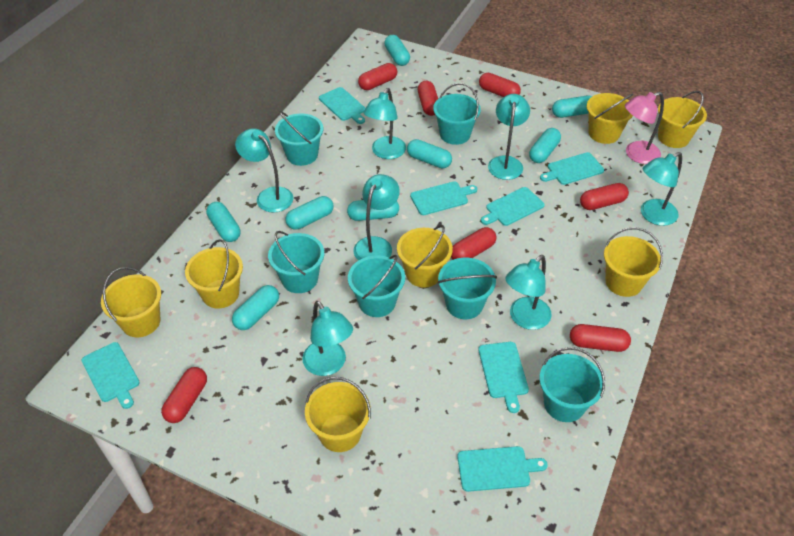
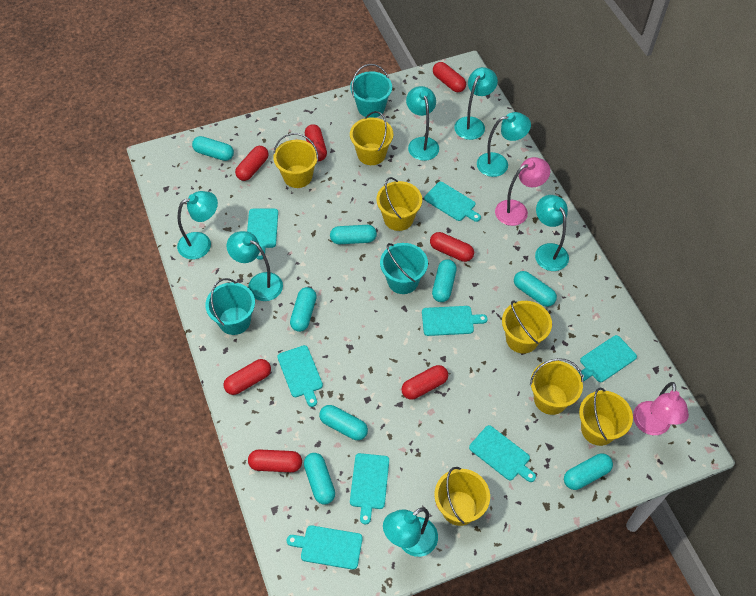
pink lamp: 1 -> 2
turquoise bucket: 6 -> 3
turquoise cutting board: 7 -> 8

